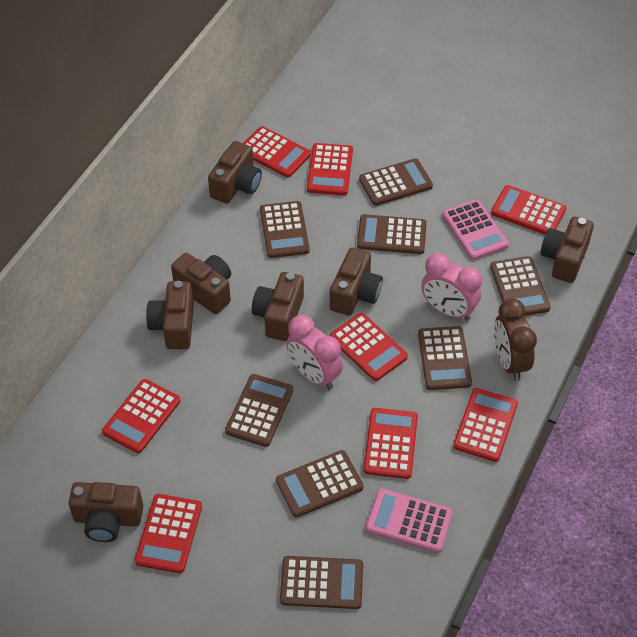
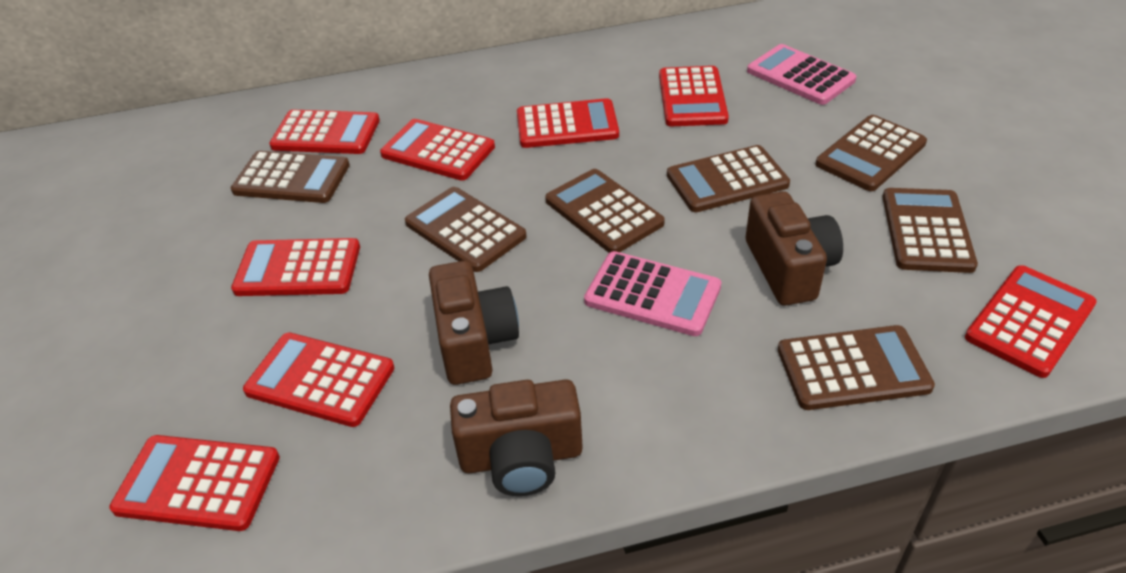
brown calculator: 8 -> 7
brown camera: 7 -> 3
brown clock: 1 -> 0
pink clock: 2 -> 0

